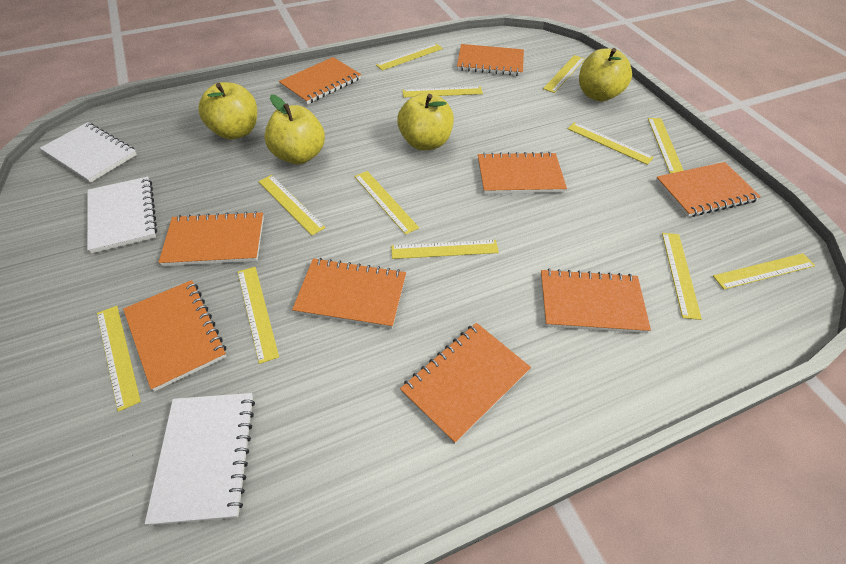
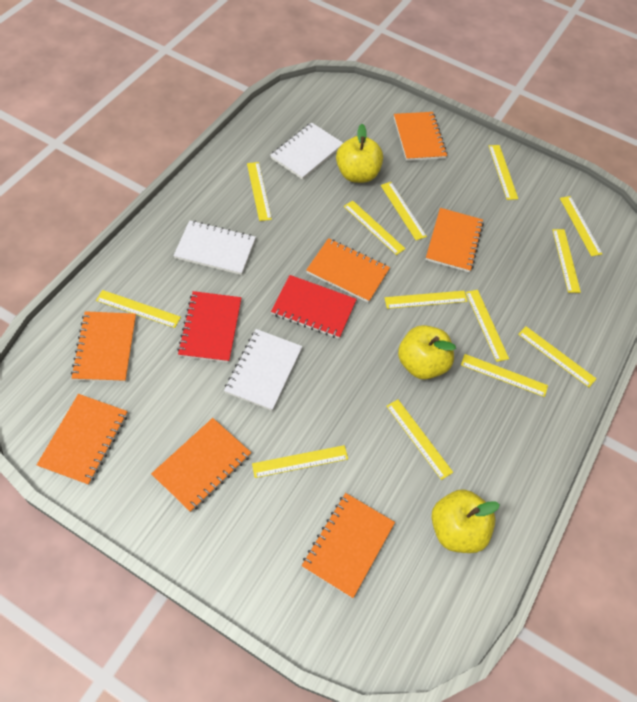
orange notebook: 9 -> 7
red notebook: 0 -> 2
yellow apple: 4 -> 3
yellow ruler: 12 -> 13

